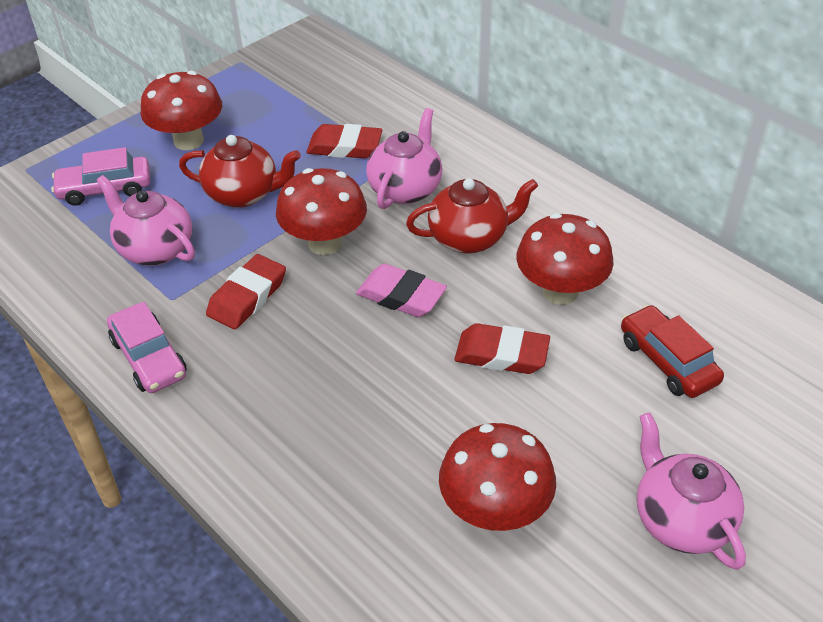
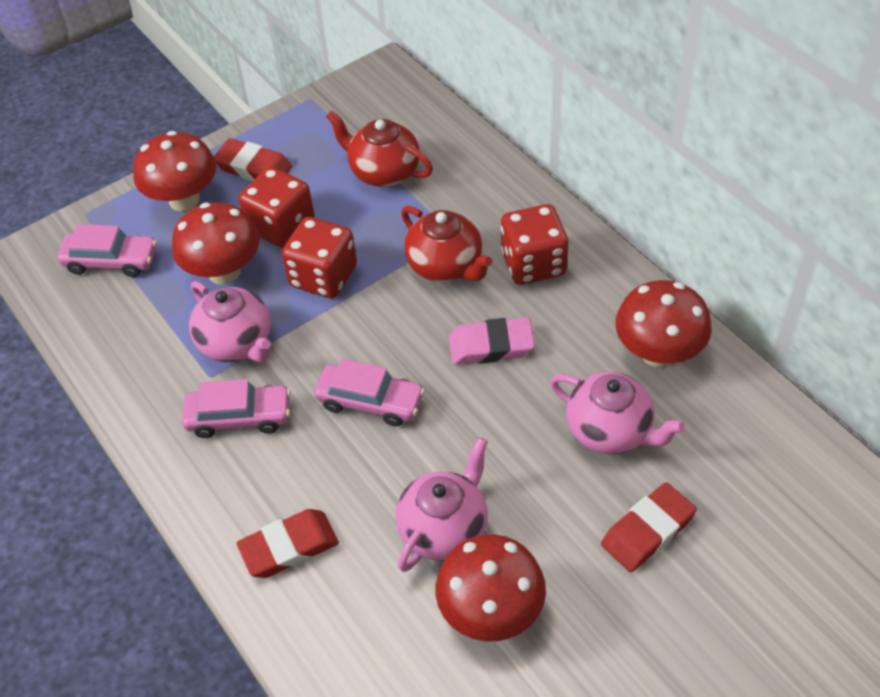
pink car: 2 -> 3
red car: 1 -> 0
red dice: 0 -> 3

